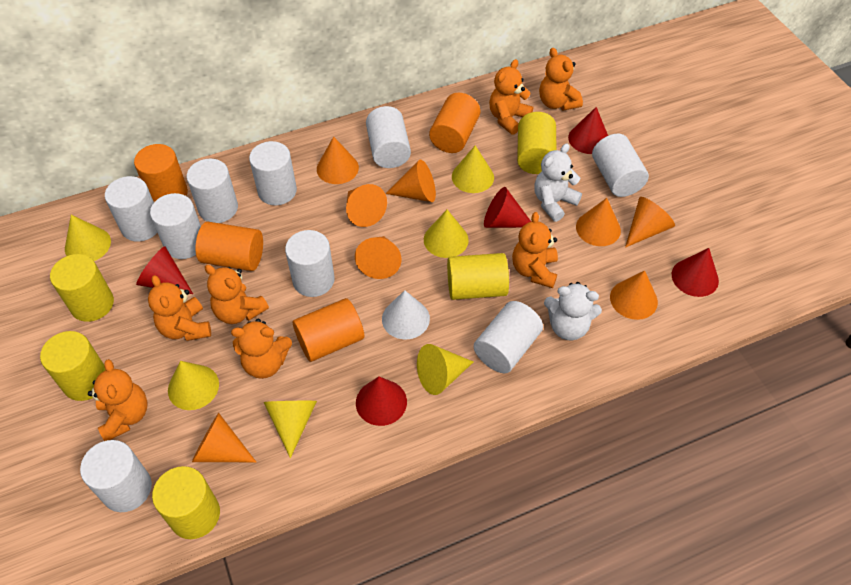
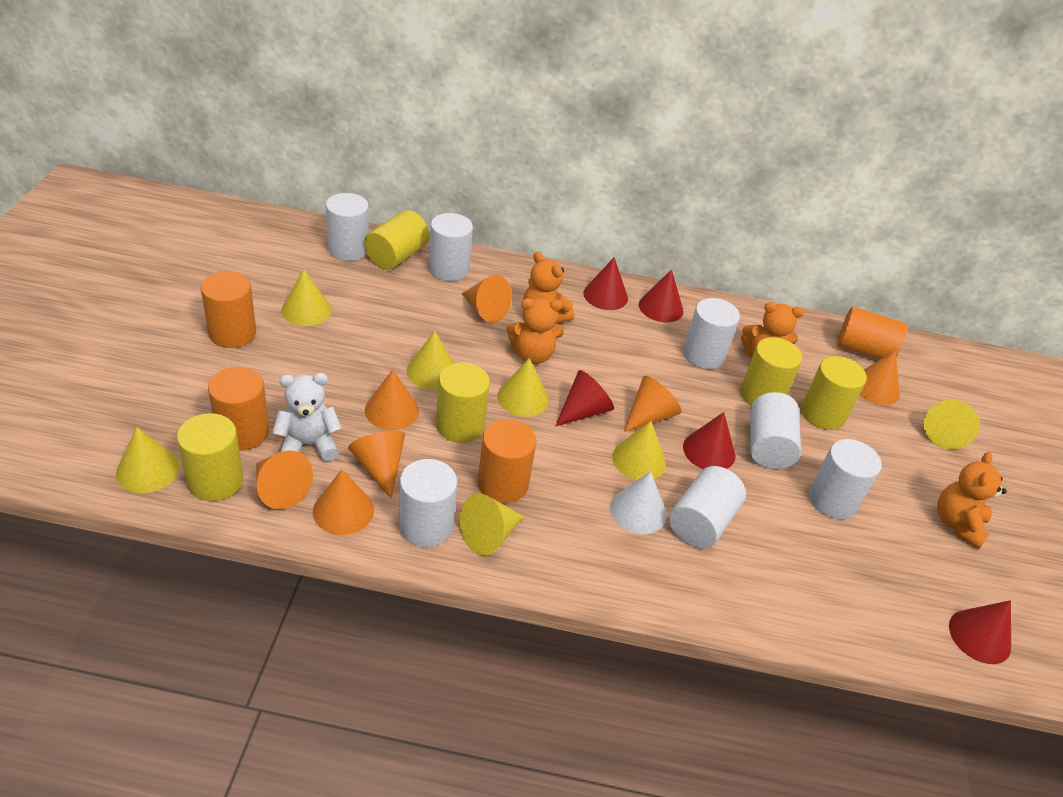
orange cone: 8 -> 7
orange teddy bear: 7 -> 4
white cylinder: 9 -> 7
white teddy bear: 2 -> 1
yellow cone: 6 -> 7

